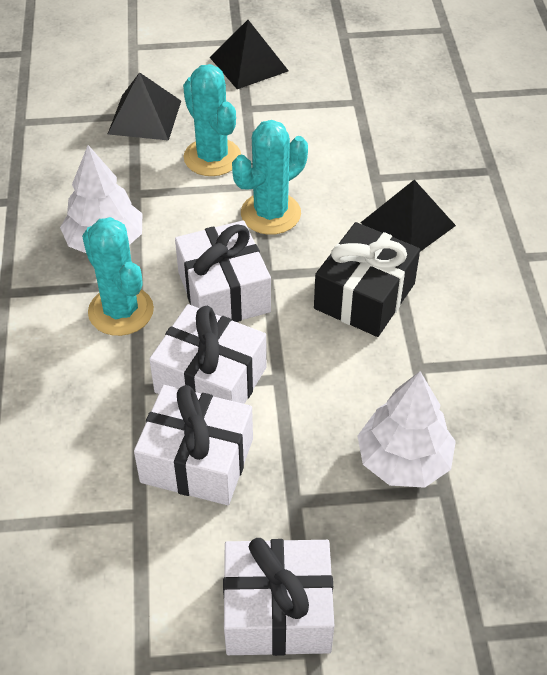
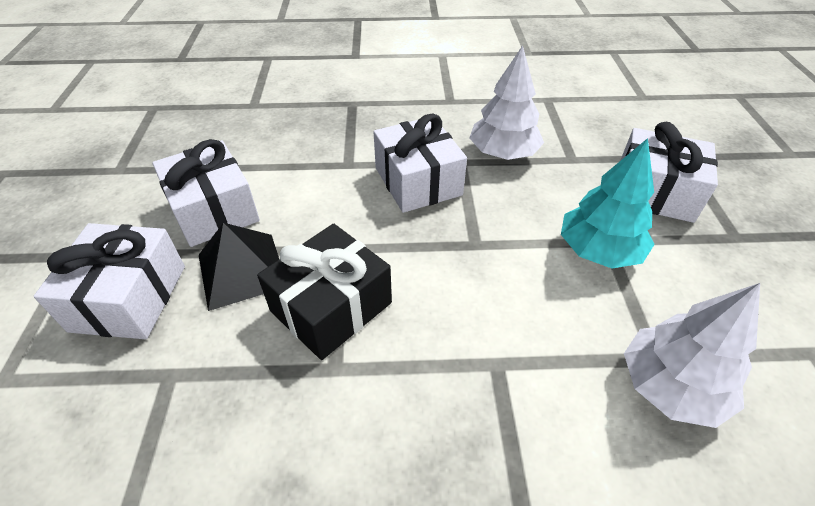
black pyramid: 3 -> 1
turquoise cactus: 3 -> 0
turquoise tree: 0 -> 1

